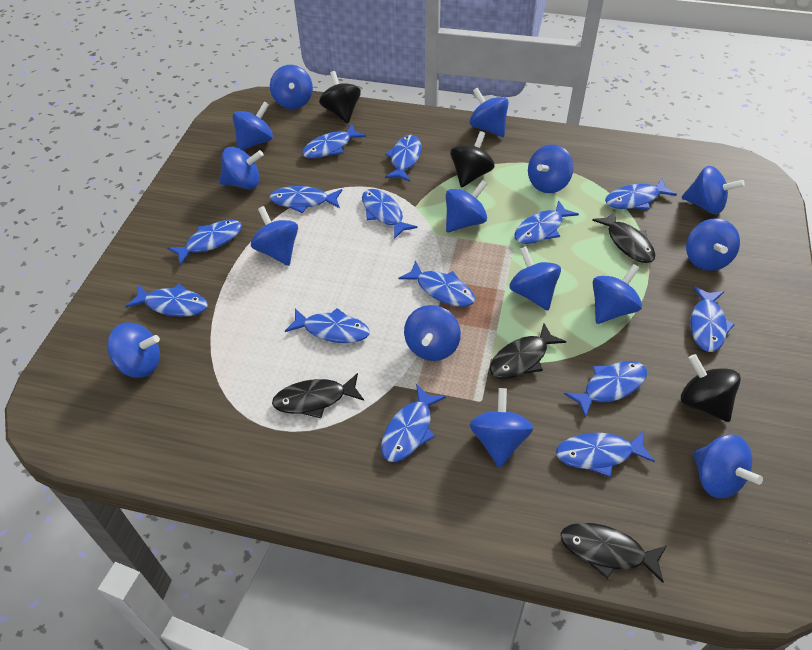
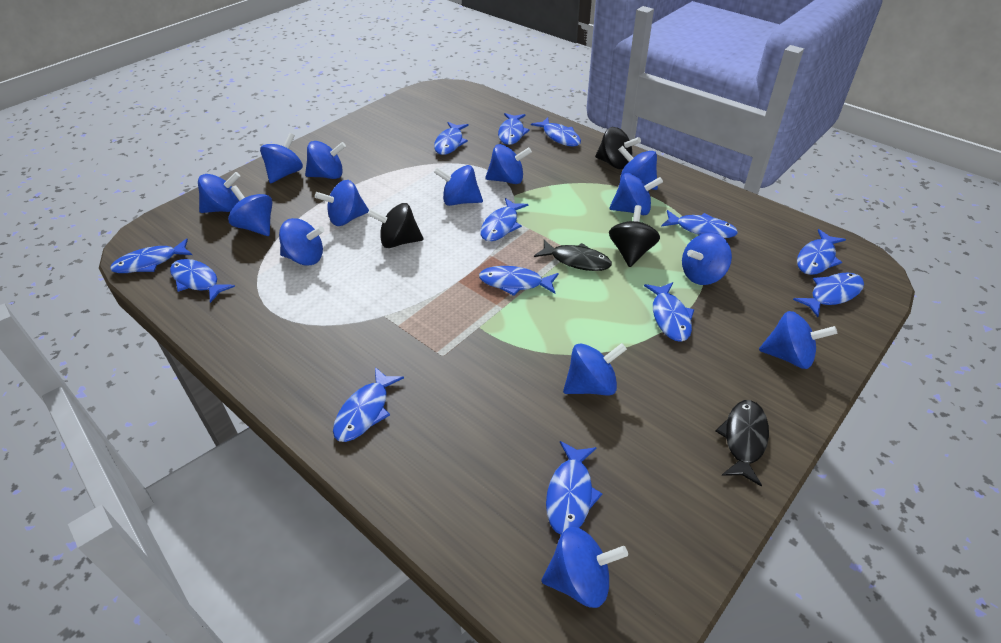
black fish: 4 -> 2
blue fish: 14 -> 13
blue spinning top: 15 -> 14

